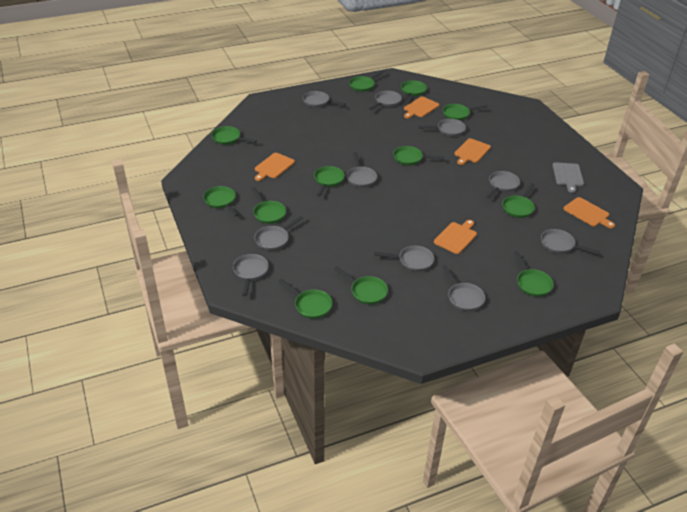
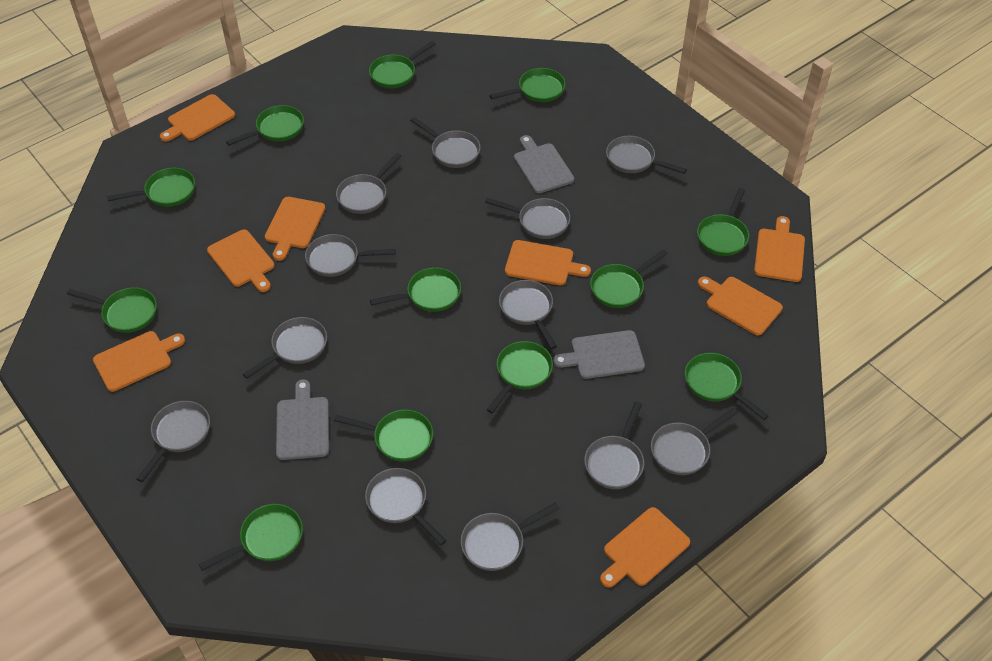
grey cutting board: 1 -> 3
grey pan: 10 -> 12
orange cutting board: 5 -> 8

